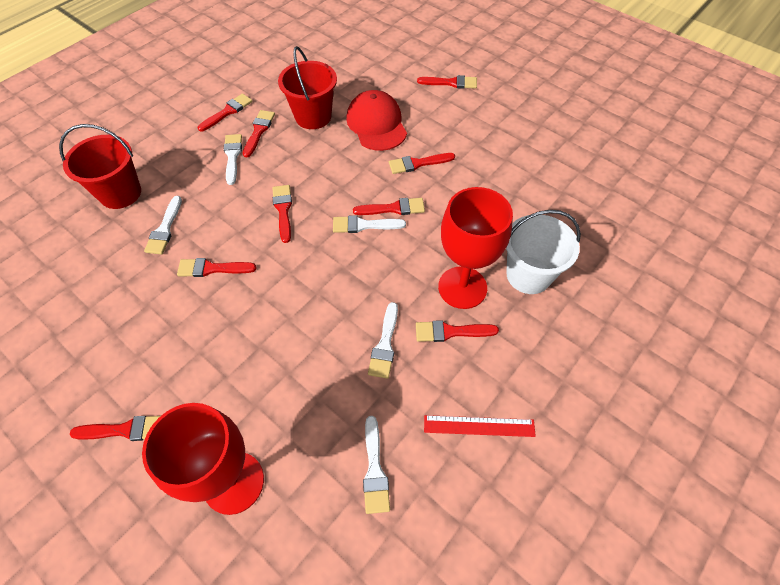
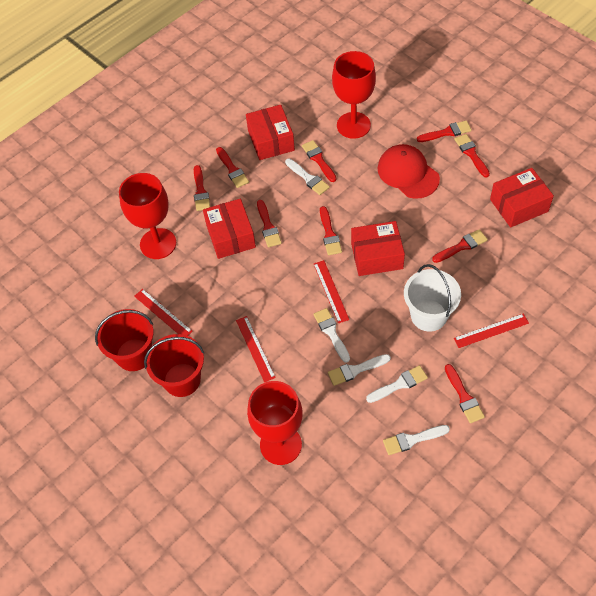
red box: 0 -> 4
red goblet: 2 -> 3
red ruler: 1 -> 4

